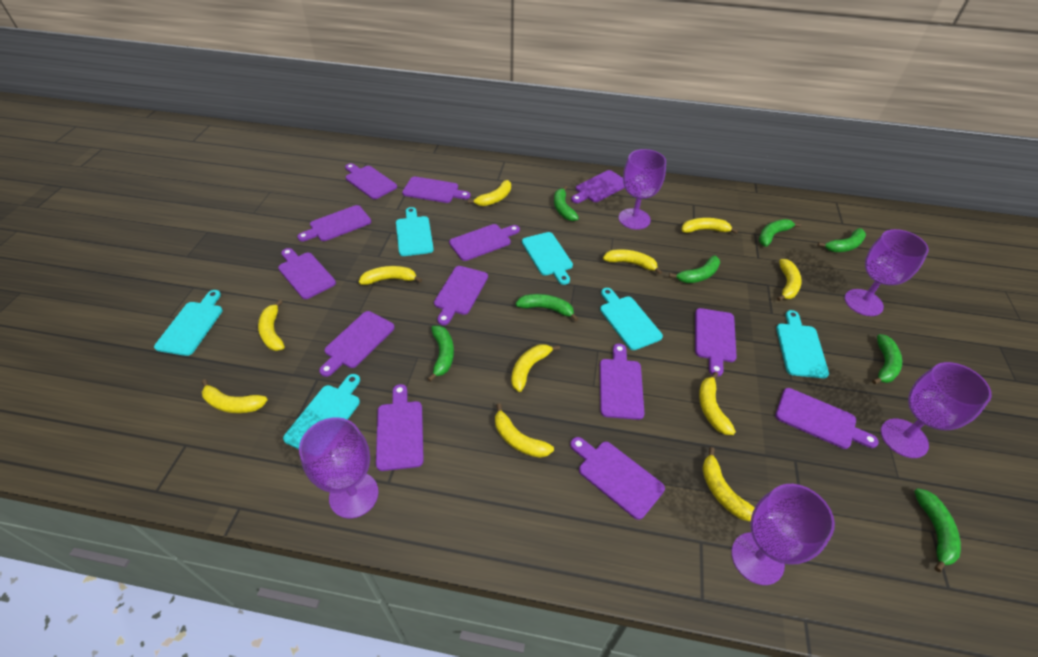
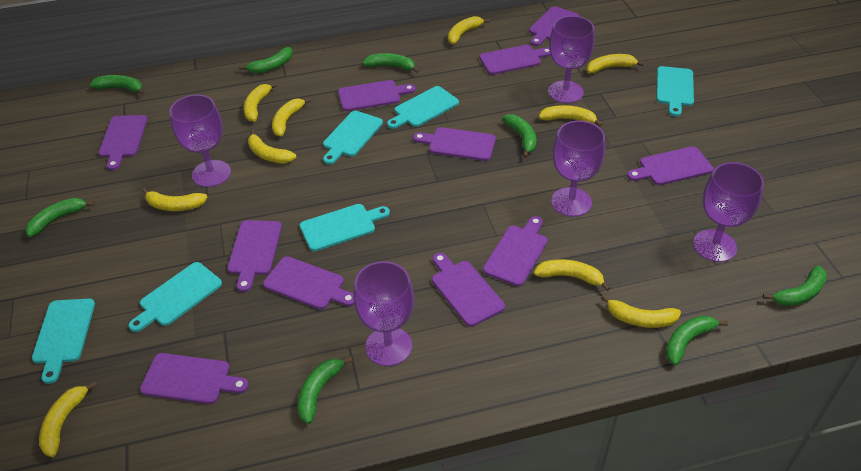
purple cutting board: 13 -> 11
yellow banana: 11 -> 10

